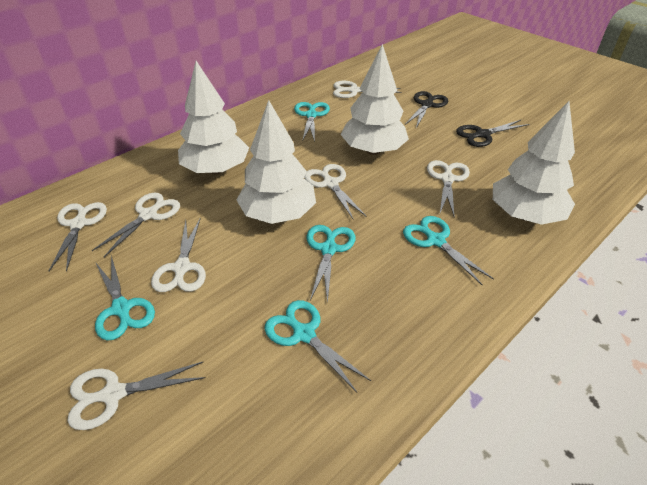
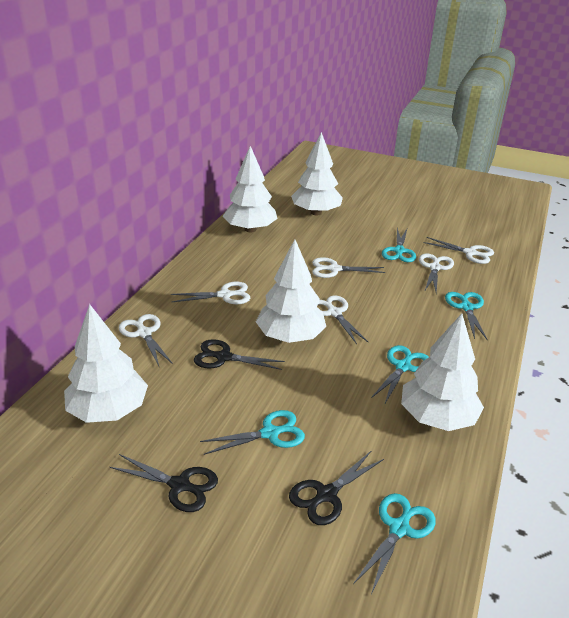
black scissors: 2 -> 3
white scissors: 7 -> 6
white tree: 4 -> 5

